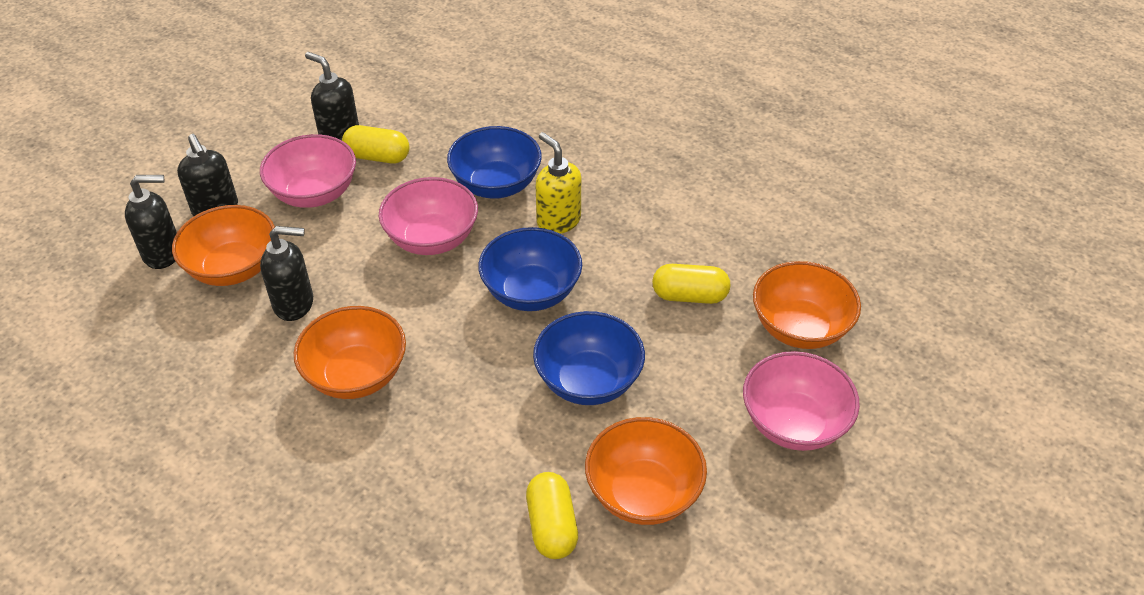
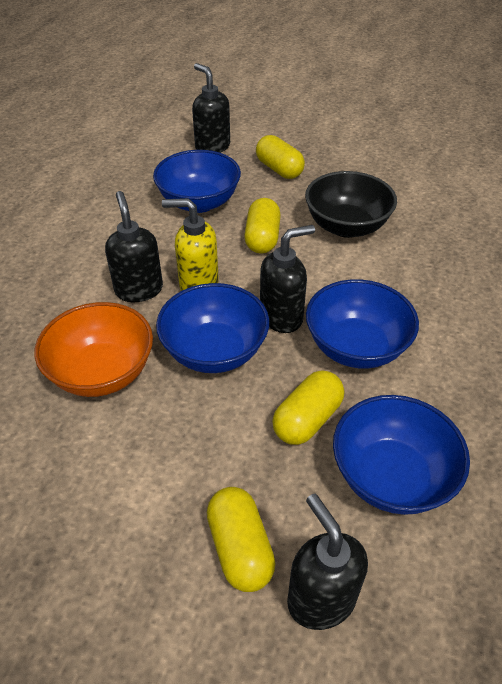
black bowl: 0 -> 1
blue bowl: 3 -> 4
orange bowl: 4 -> 1
pink bowl: 3 -> 0
yellow capsule: 3 -> 4

